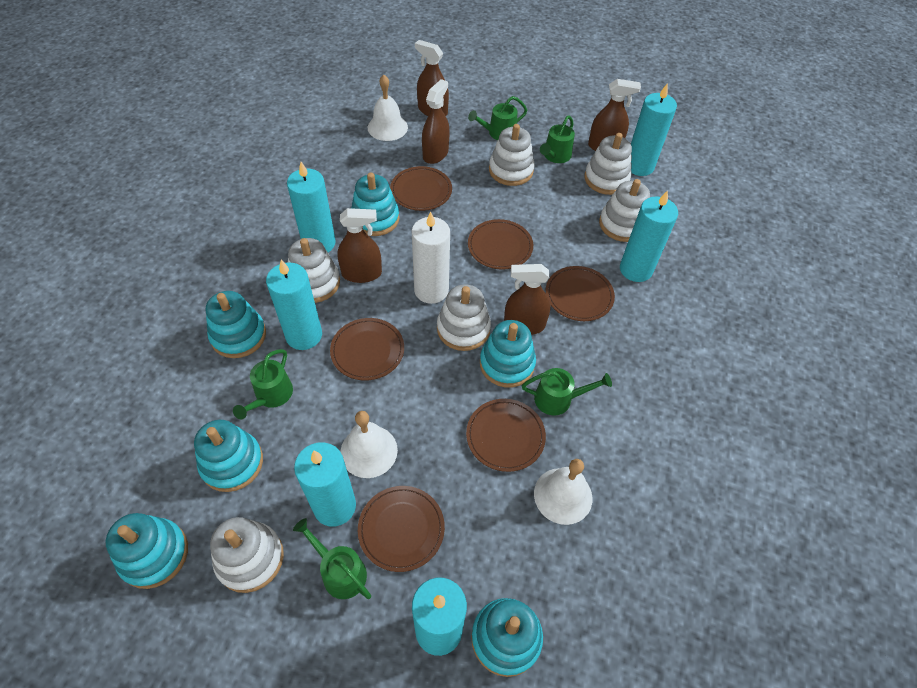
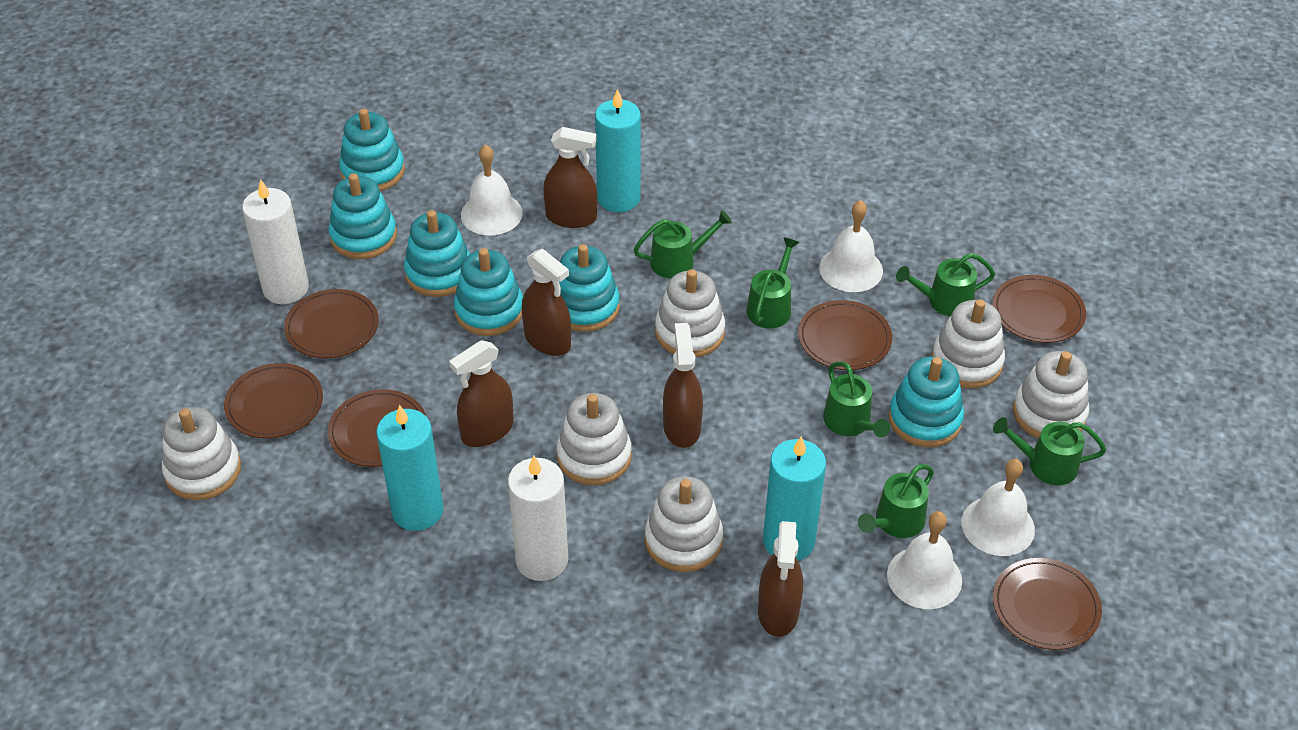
green watering can: 5 -> 6
turquoise candle: 6 -> 3
white bell: 3 -> 4
white candle: 1 -> 2

